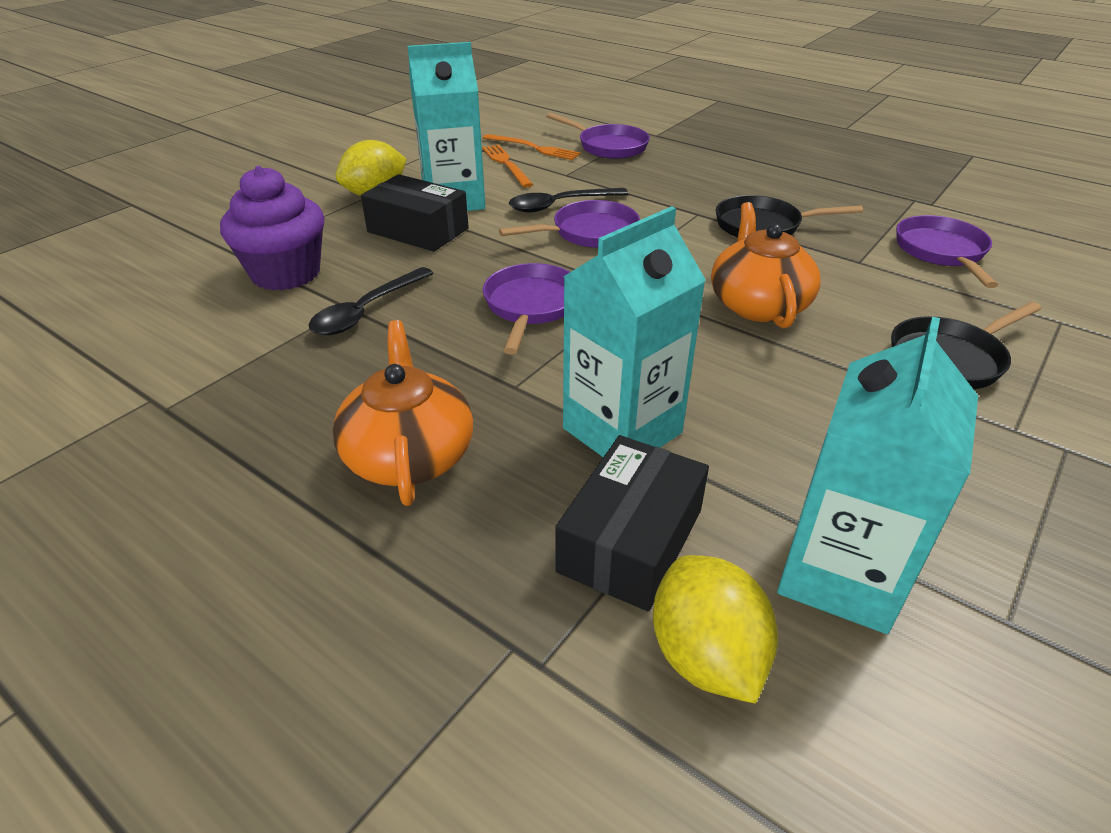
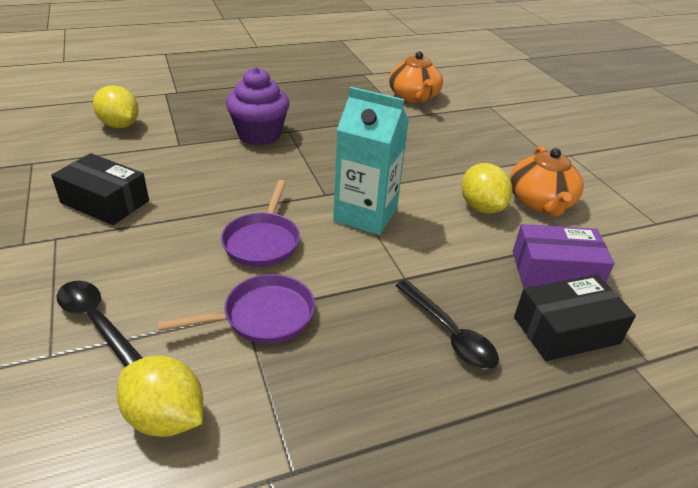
black pan: 2 -> 0
orange fork: 2 -> 0
purple box: 0 -> 1
purple pan: 4 -> 2
turquoise carton: 3 -> 1
yellow lemon: 2 -> 3

